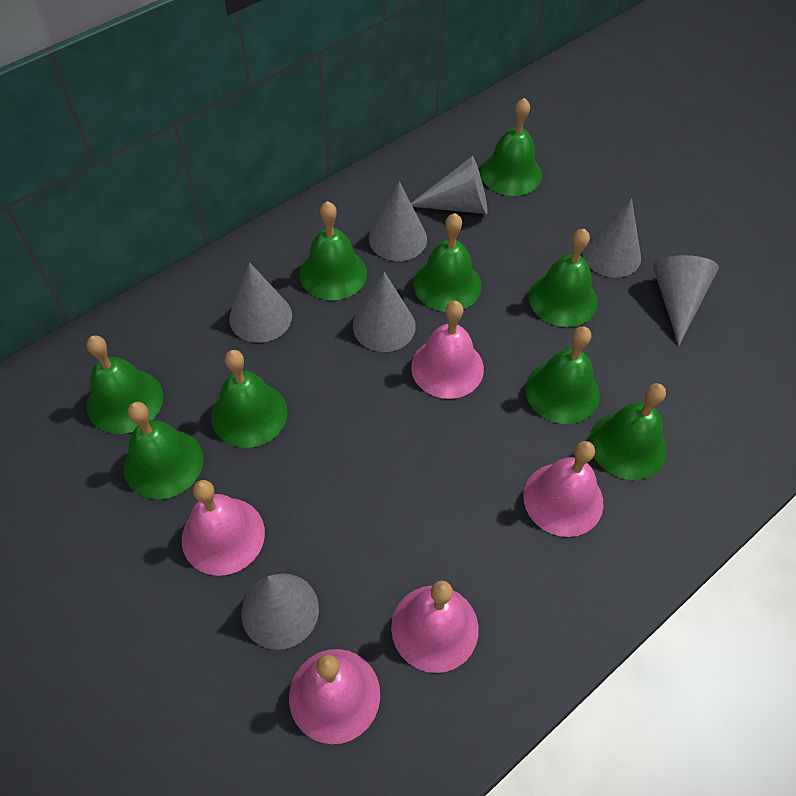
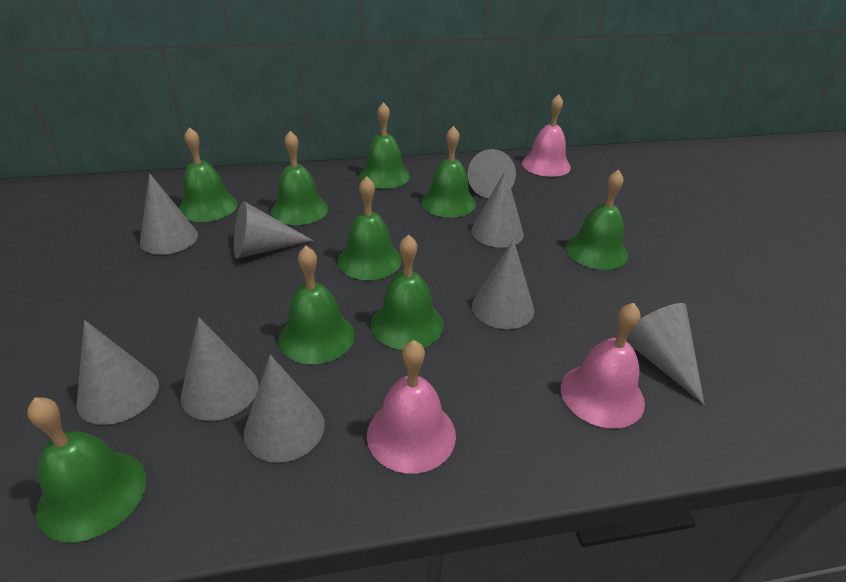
grey cone: 7 -> 9
pink bell: 5 -> 3

